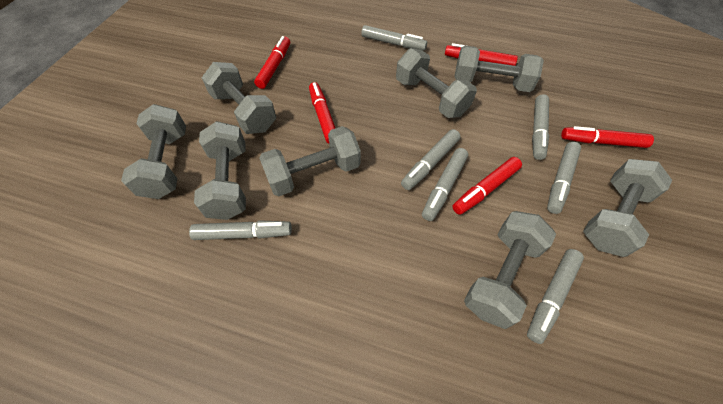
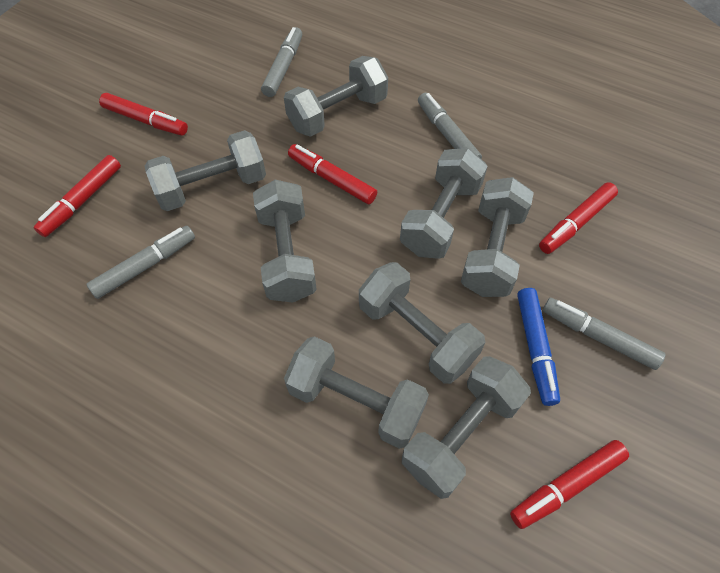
blue marker: 0 -> 1
grey marker: 7 -> 4

